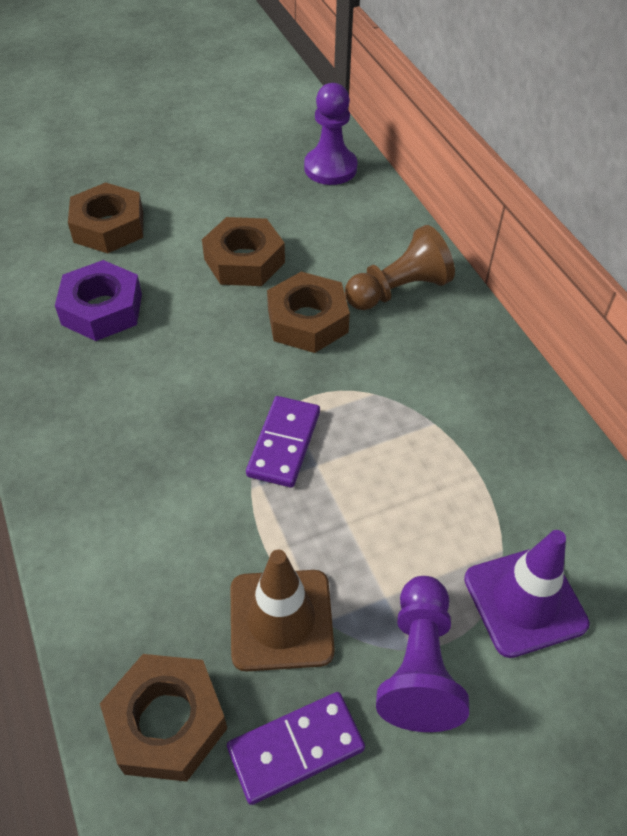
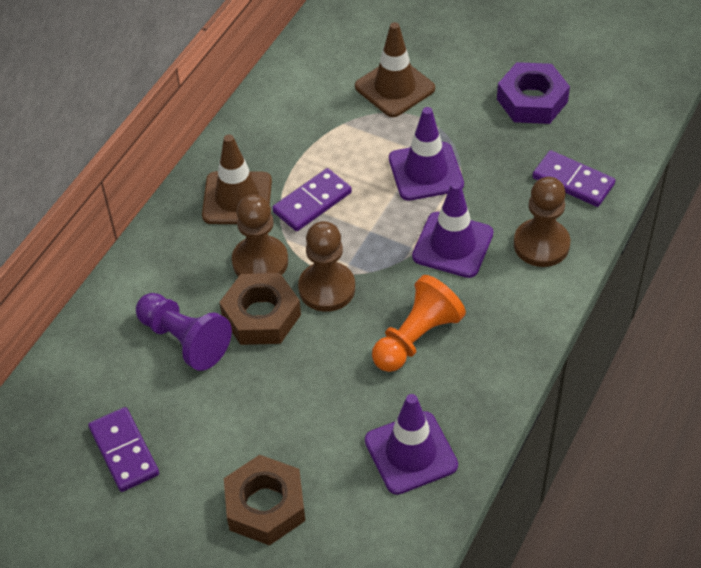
brown nut: 4 -> 2
brown pawn: 1 -> 3
brown traffic cone: 1 -> 2
orange pawn: 0 -> 1
purple domino: 2 -> 3
purple pawn: 2 -> 1
purple traffic cone: 1 -> 3

